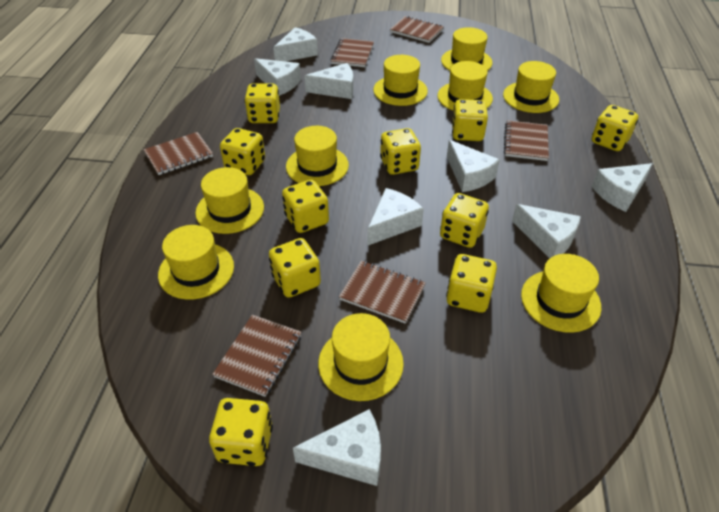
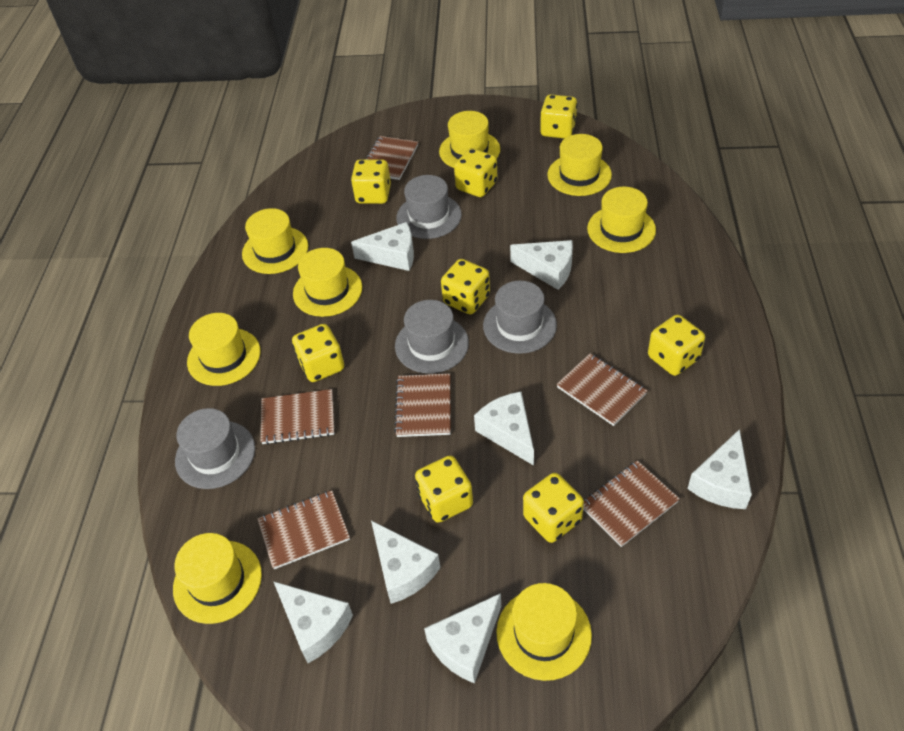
grey hat: 0 -> 4
white cheese: 8 -> 7
yellow dice: 10 -> 8
yellow hat: 9 -> 8

